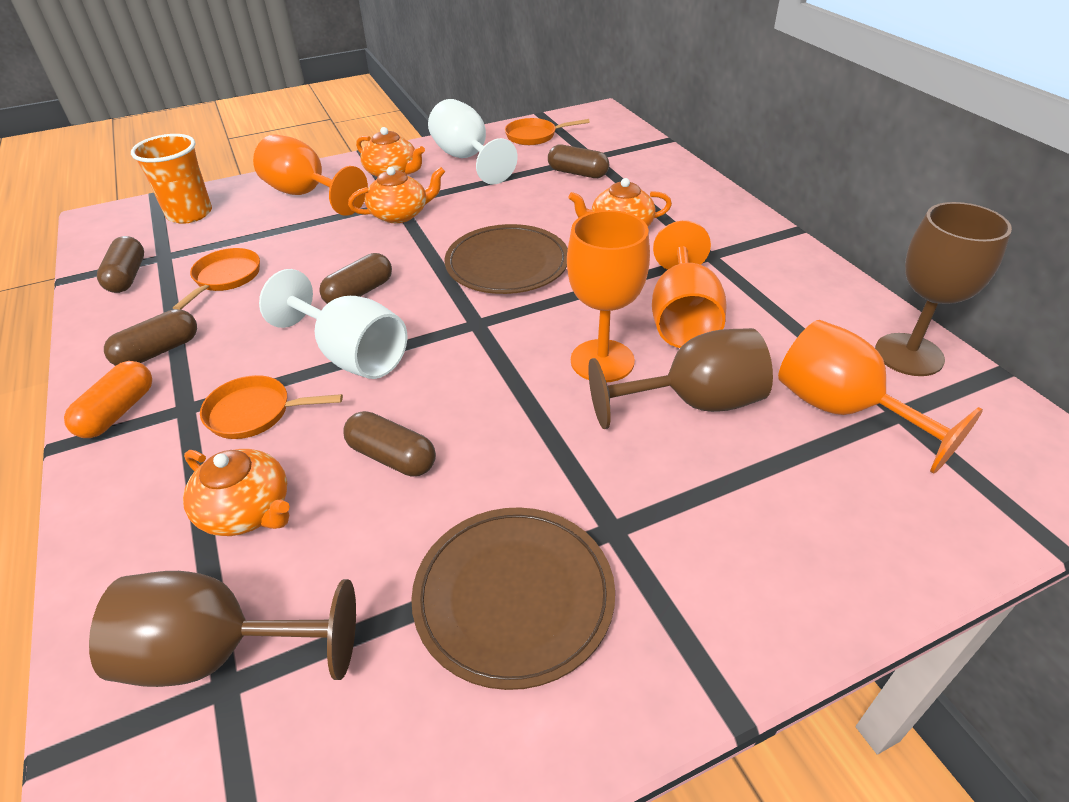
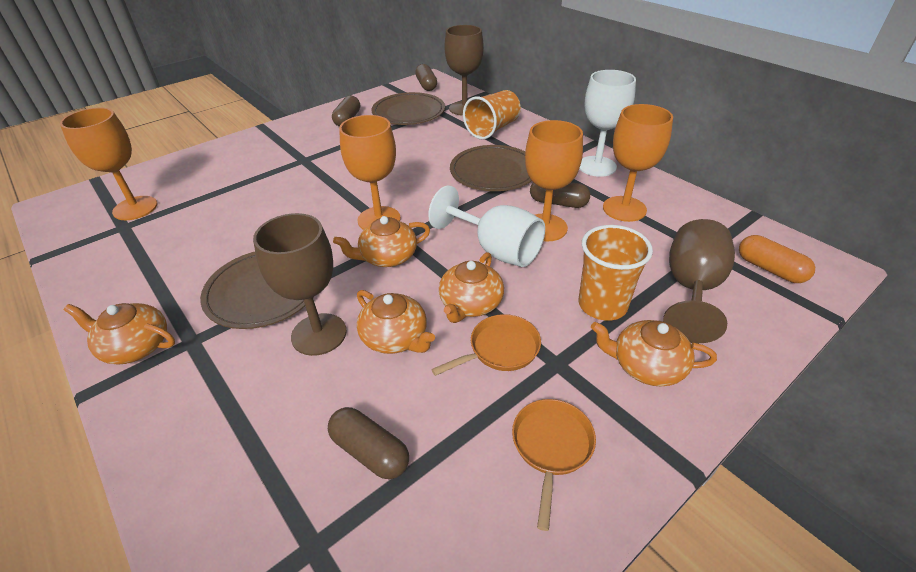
brown capsule: 5 -> 4
brown plate: 2 -> 3
orange cup: 1 -> 2
orange pan: 3 -> 2
orange teapot: 4 -> 5

